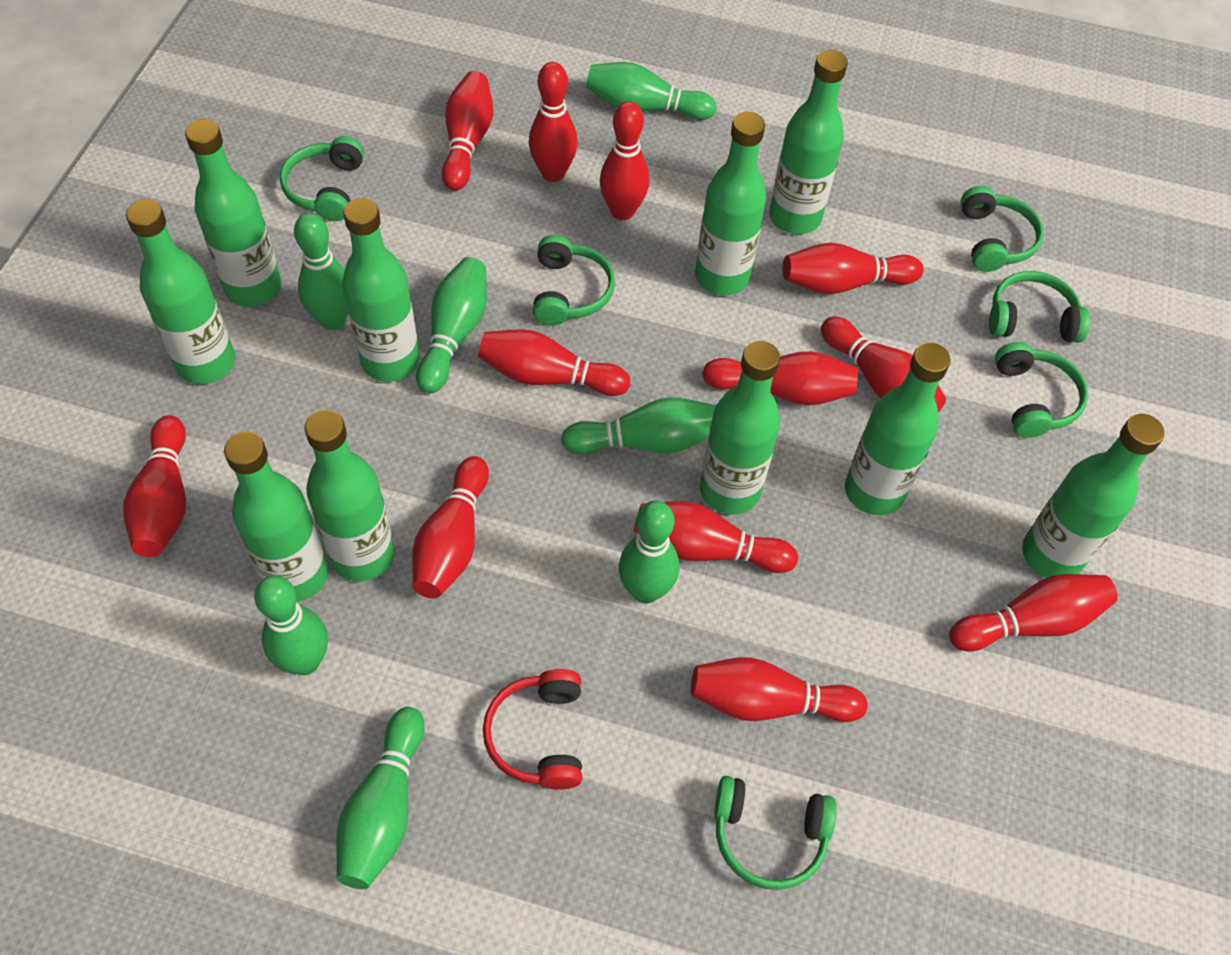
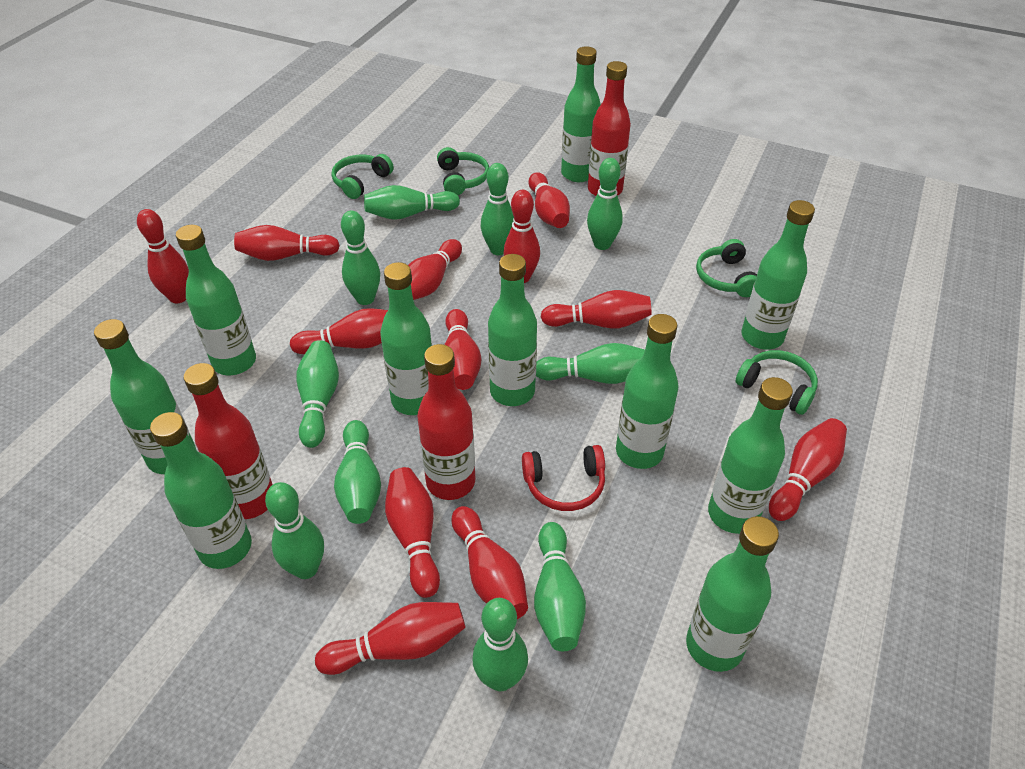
green bowling pin: 7 -> 10
green headphones: 6 -> 4
red bottle: 0 -> 3

